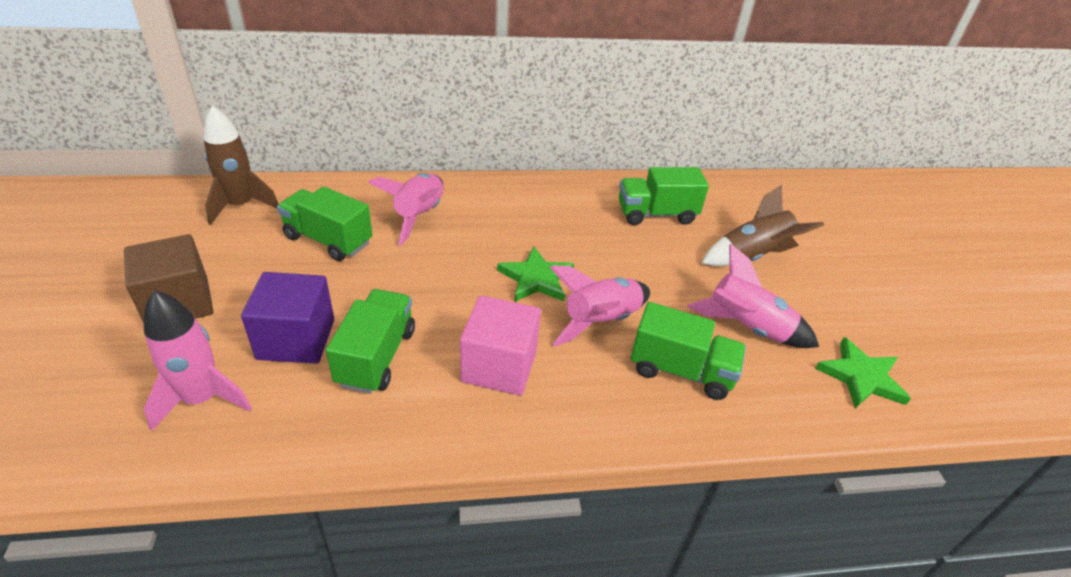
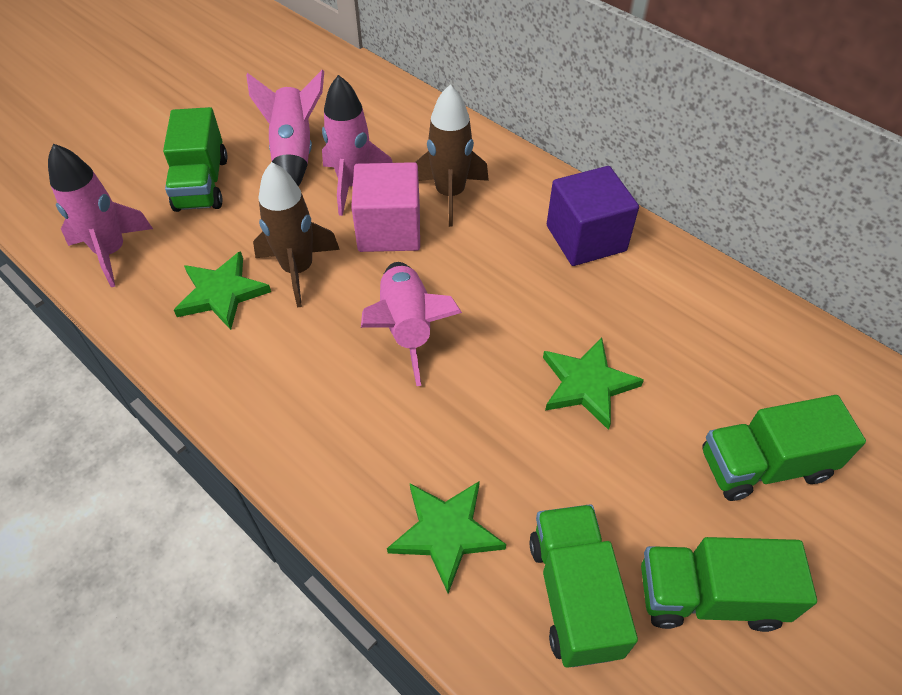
brown cube: 1 -> 0
green star: 2 -> 3

